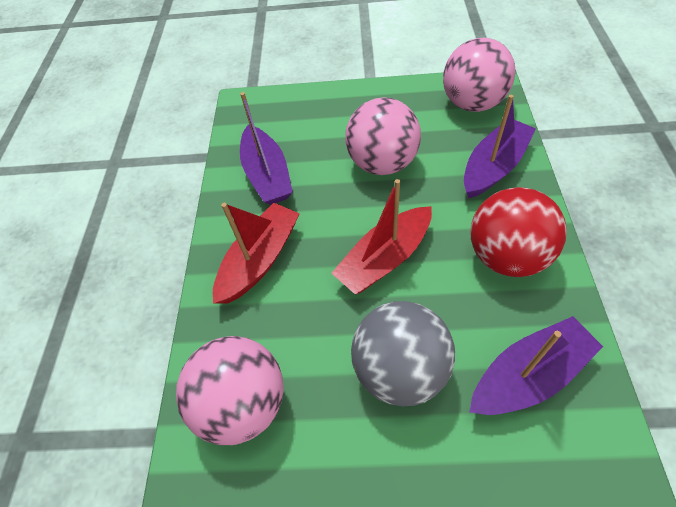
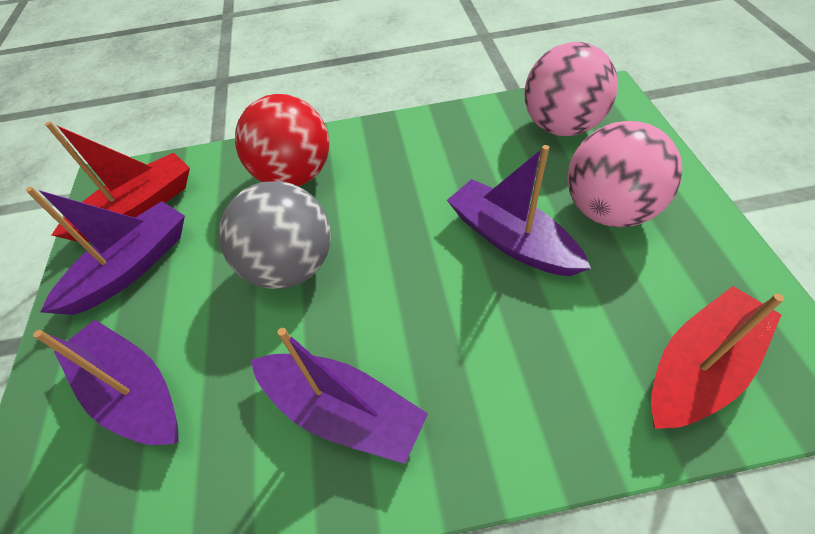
pink ball: 3 -> 2
purple boat: 3 -> 4

